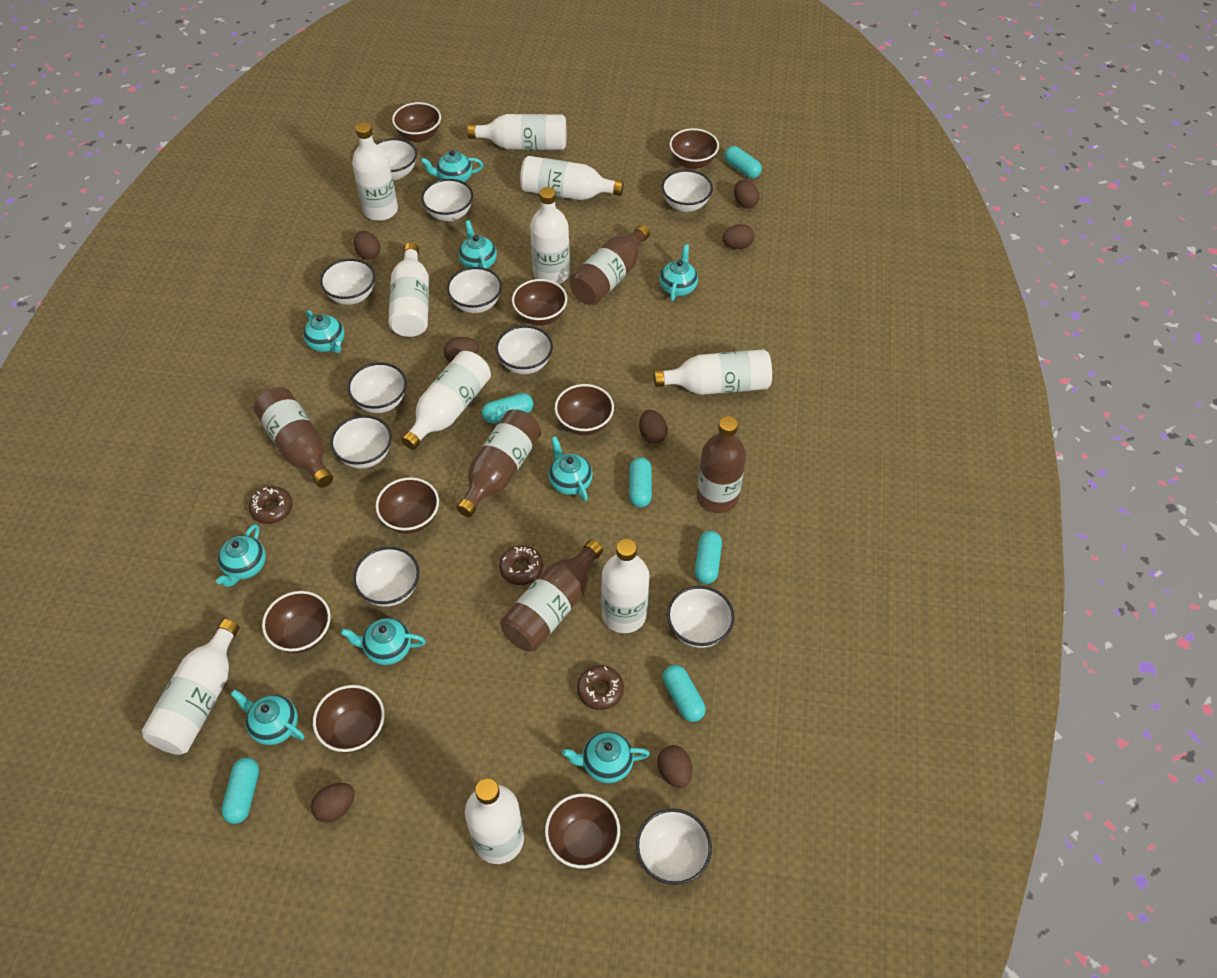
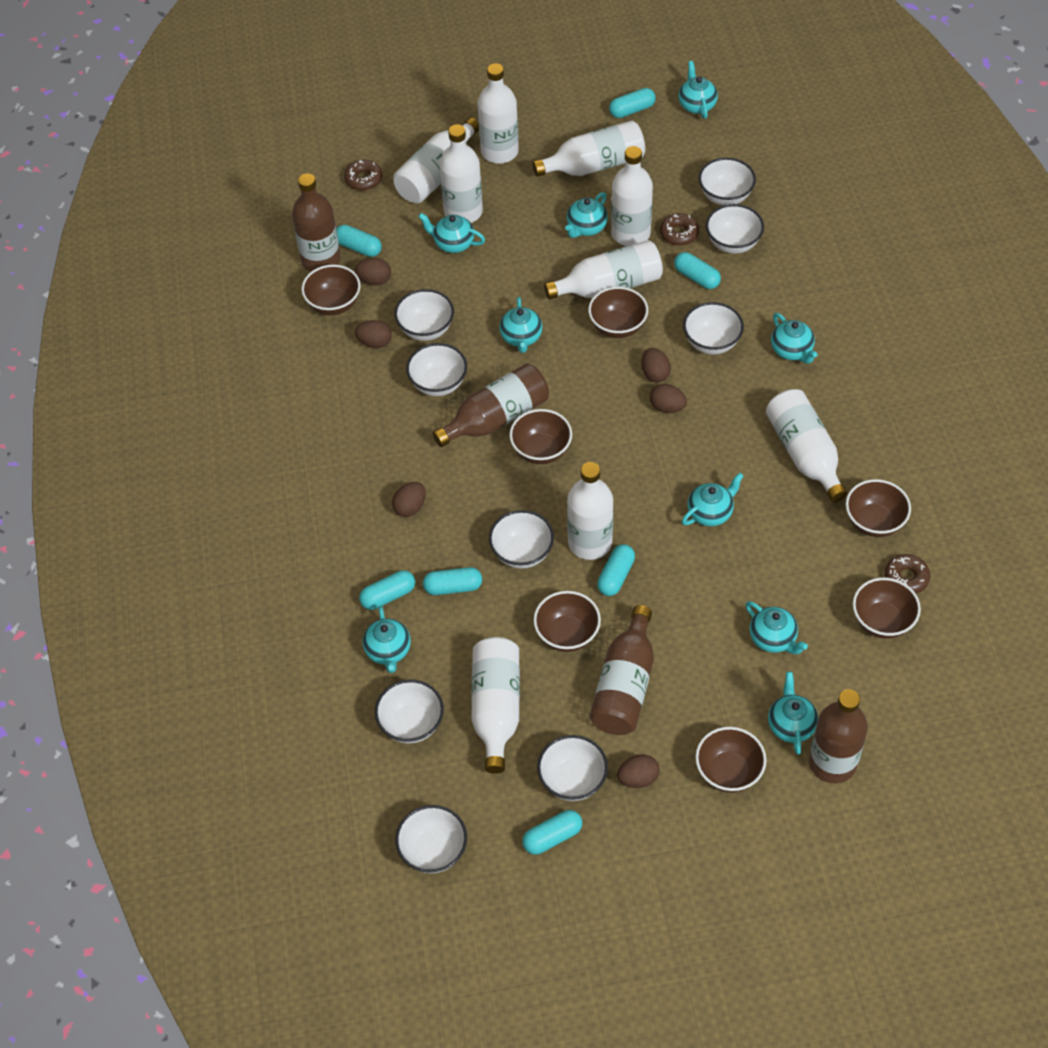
brown bottle: 5 -> 4
brown bowl: 8 -> 7
brown egg: 7 -> 6
turquoise capsule: 6 -> 7
white bottle: 10 -> 9
white bowl: 11 -> 9

